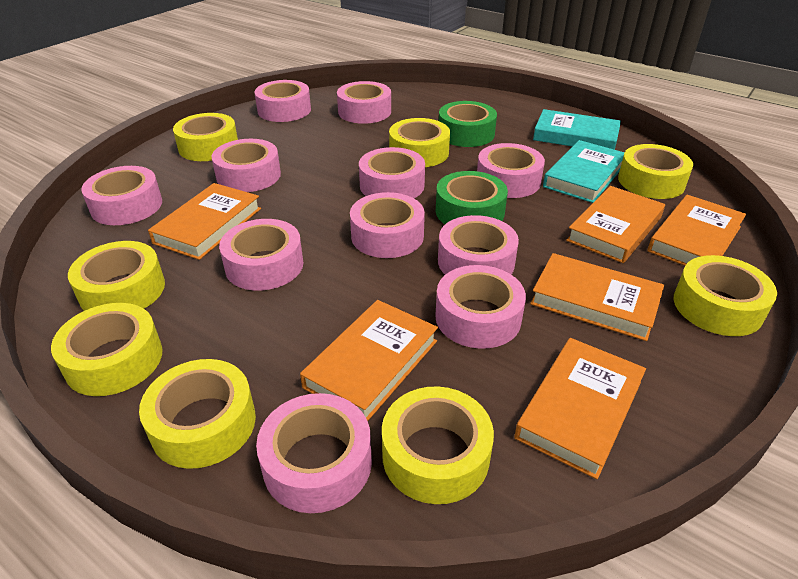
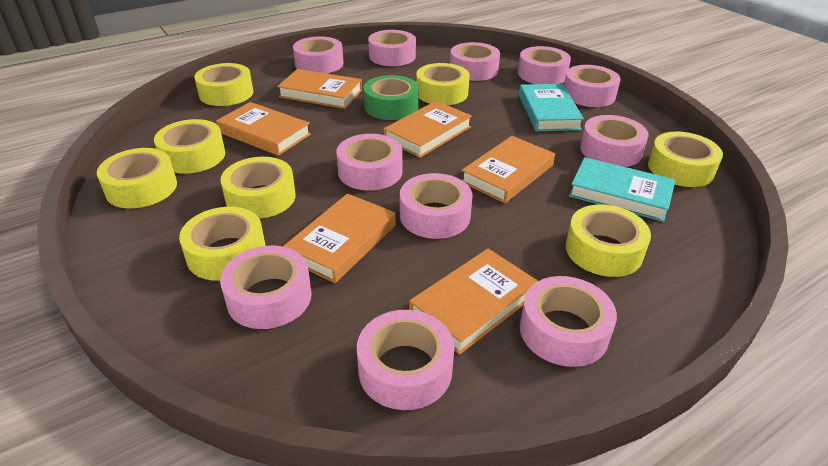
green tape: 2 -> 1

